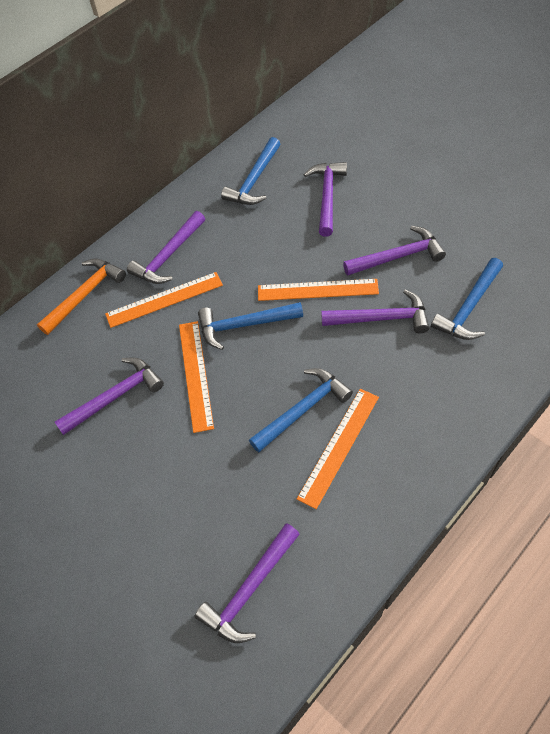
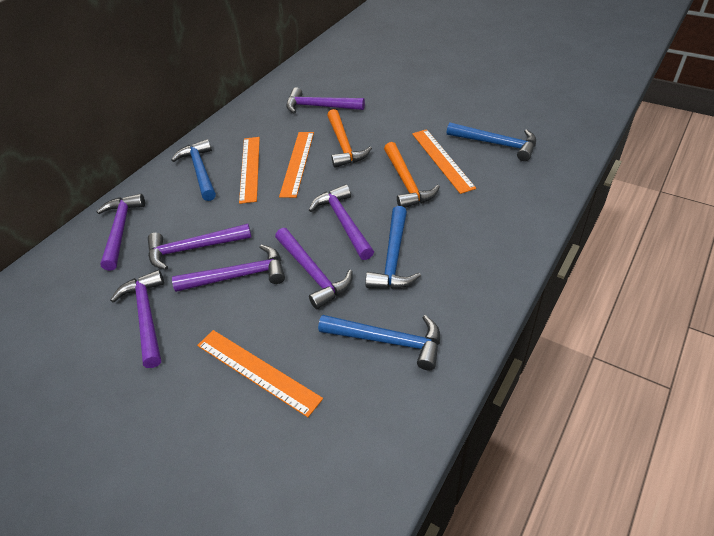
orange hammer: 1 -> 2
purple hammer: 6 -> 7

